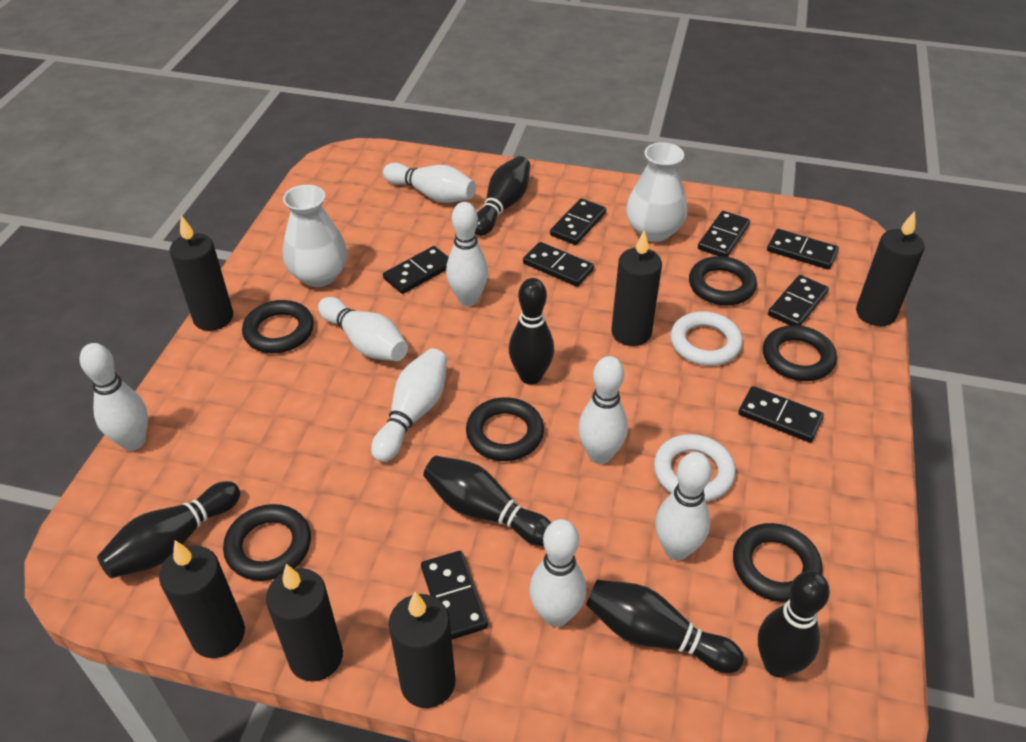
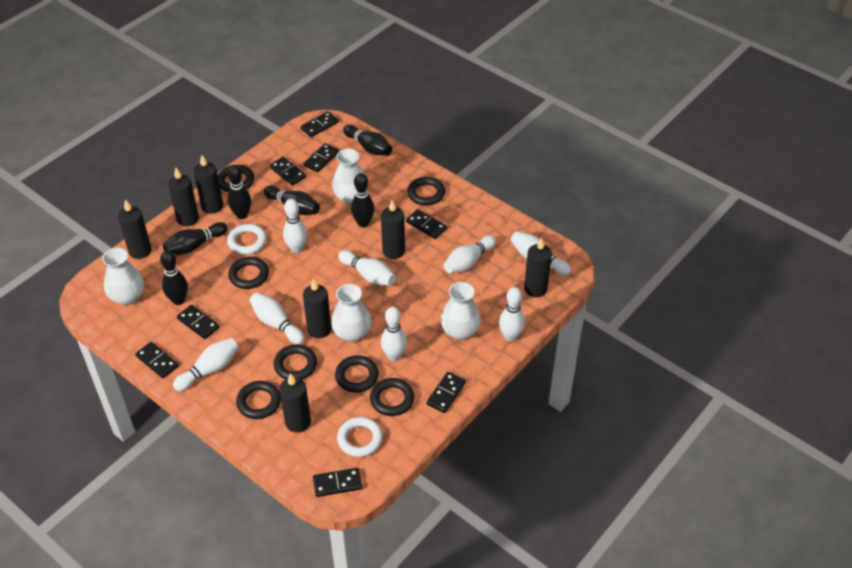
black candle: 6 -> 7
black ring: 6 -> 7
white vase: 2 -> 4

